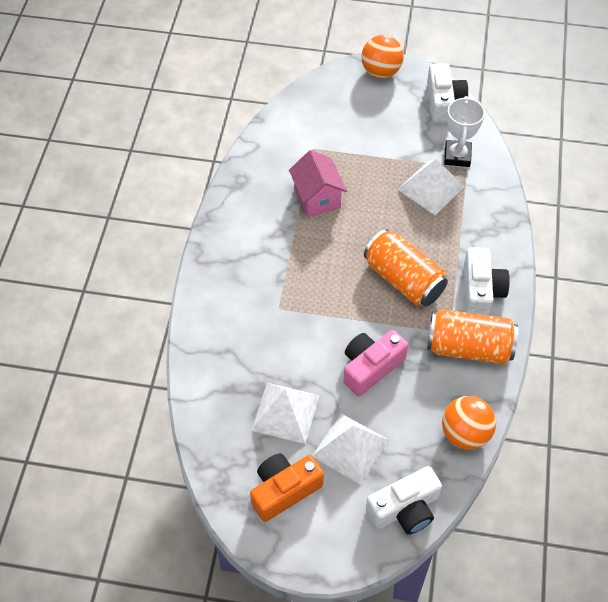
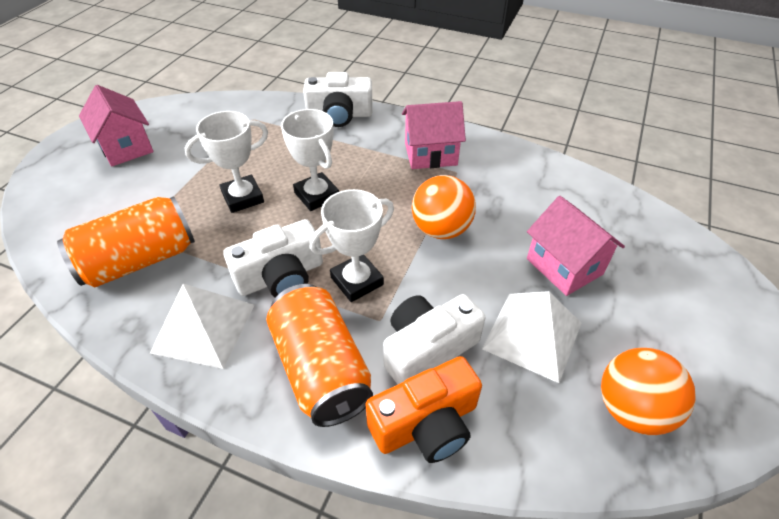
pink camera: 1 -> 0
pink house: 1 -> 3
white pyramid: 3 -> 2
white trophy: 1 -> 3

